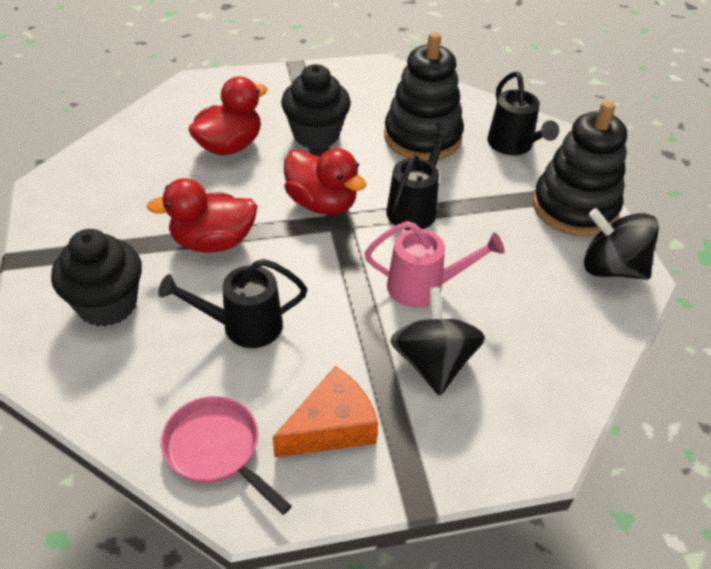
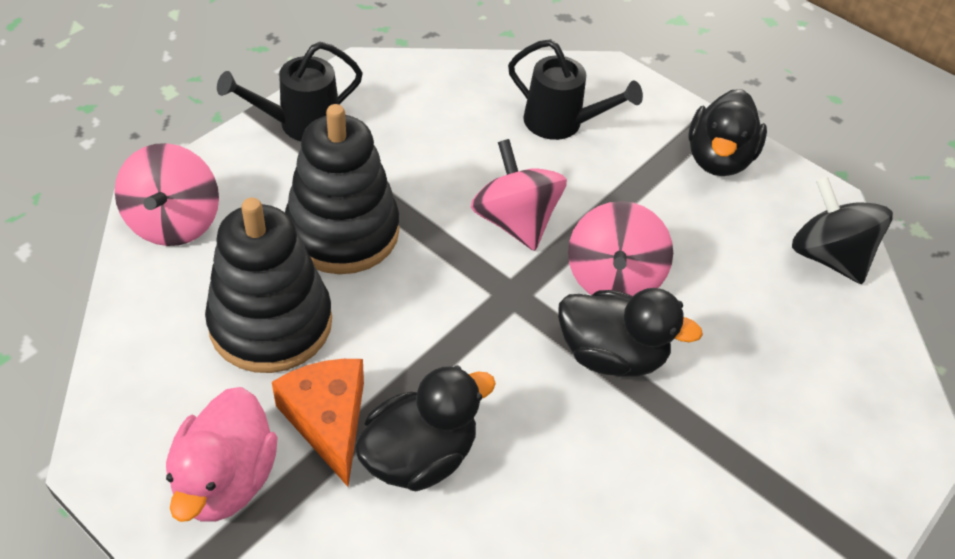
black cupcake: 2 -> 0
black duck: 0 -> 3
black spinning top: 2 -> 1
black watering can: 3 -> 2
pink duck: 0 -> 1
pink pan: 1 -> 0
pink spinning top: 0 -> 3
pink watering can: 1 -> 0
red duck: 3 -> 0

